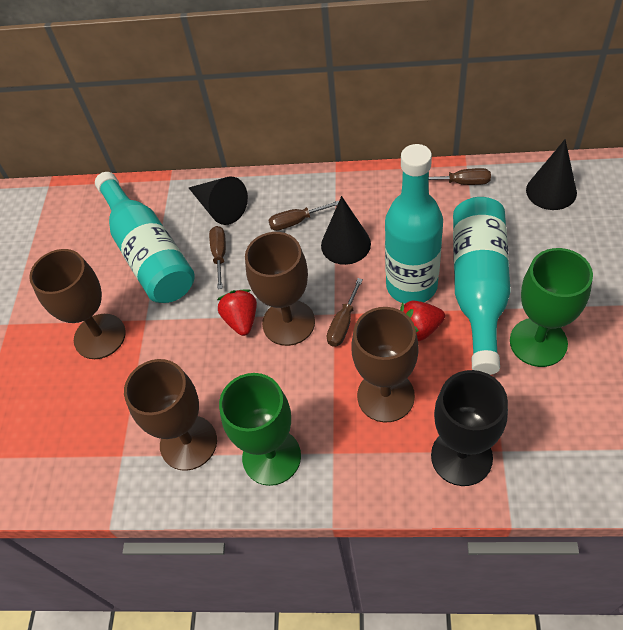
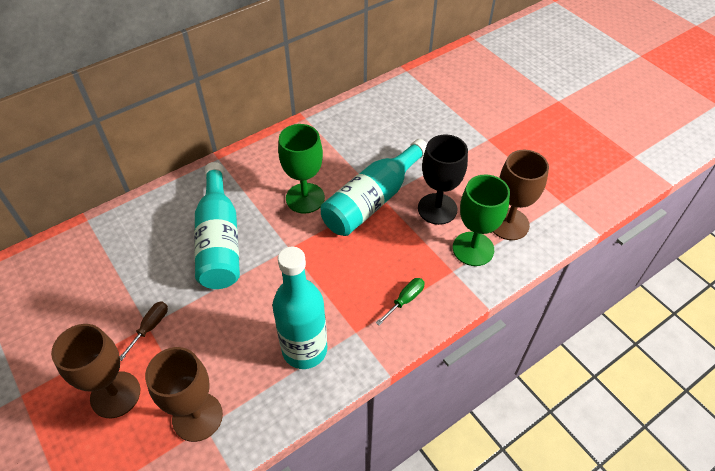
black cone: 3 -> 0
brown goblet: 4 -> 3
brown screwdriver: 4 -> 1
green screwdriver: 0 -> 1
red strawberry: 2 -> 0

